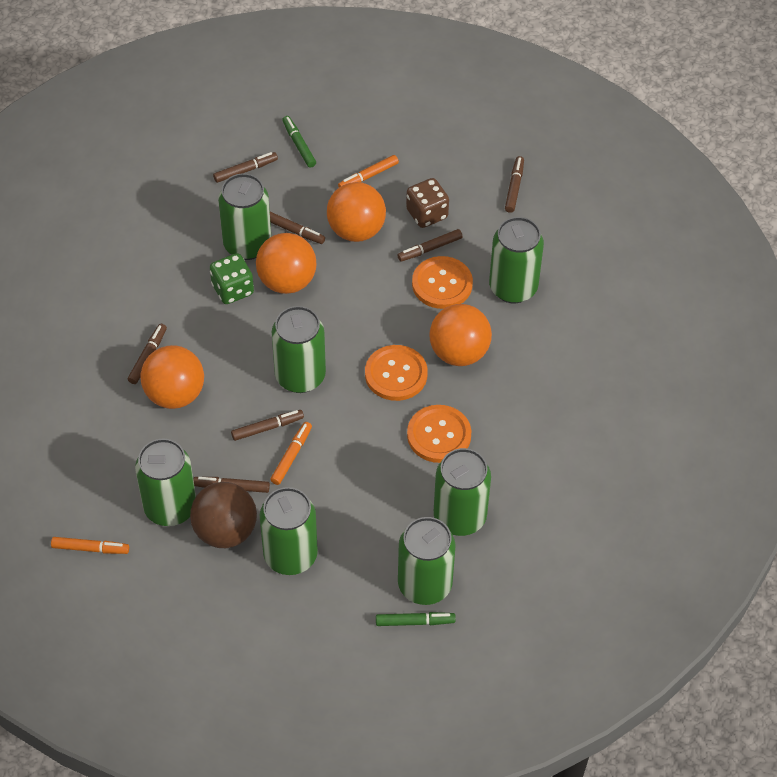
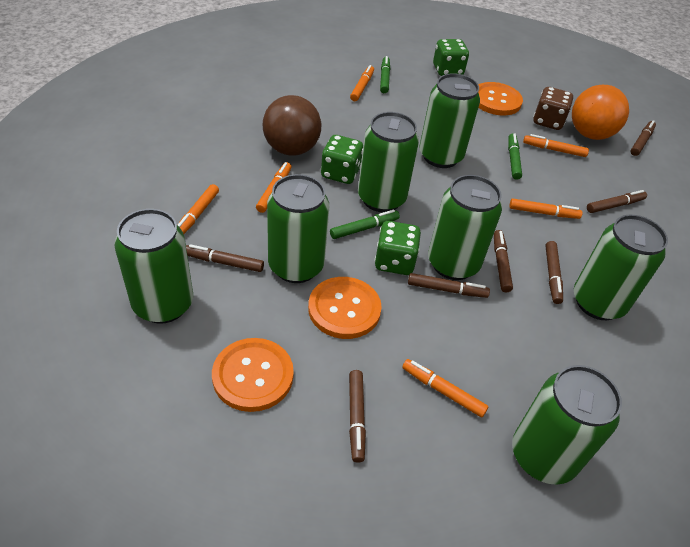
green dice: 1 -> 3
green marker: 2 -> 3
orange ball: 4 -> 1
orange marker: 3 -> 6

